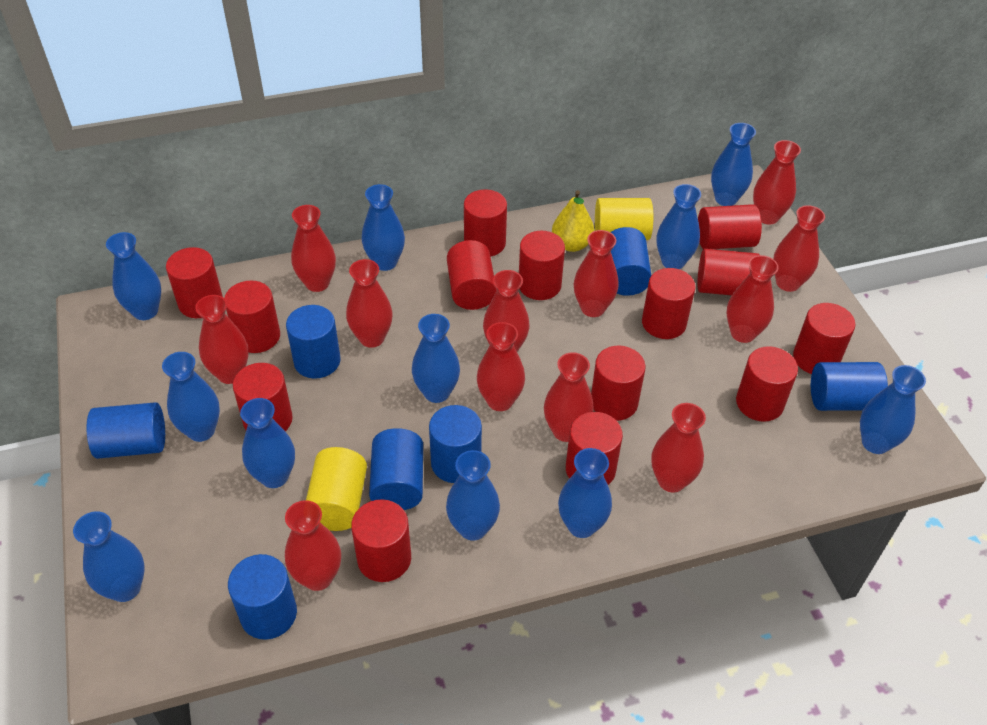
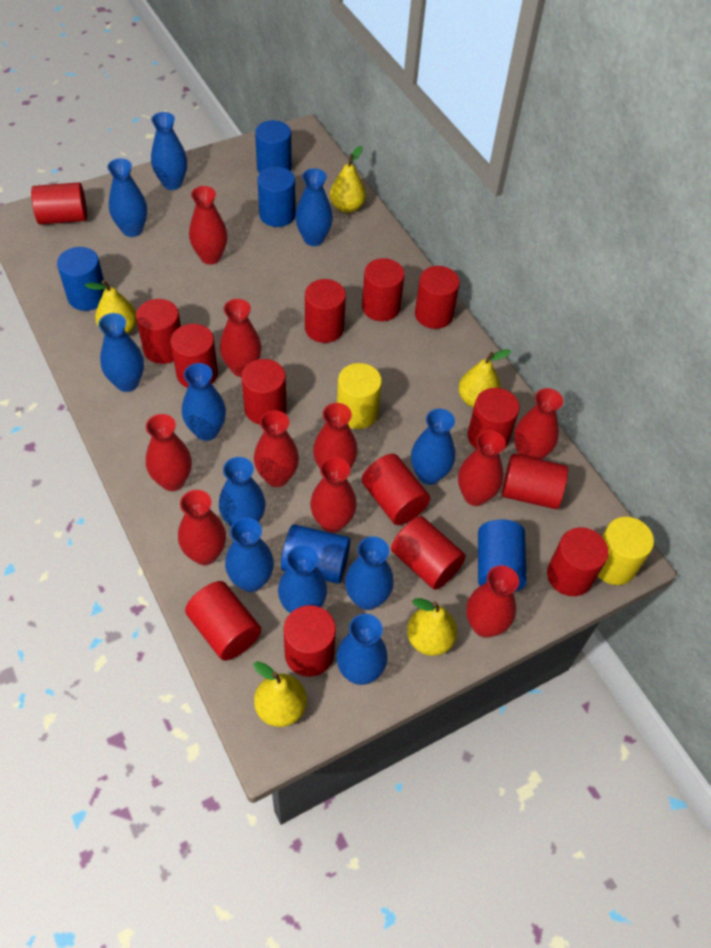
blue cylinder: 7 -> 5
red vase: 12 -> 10
yellow pear: 1 -> 5

